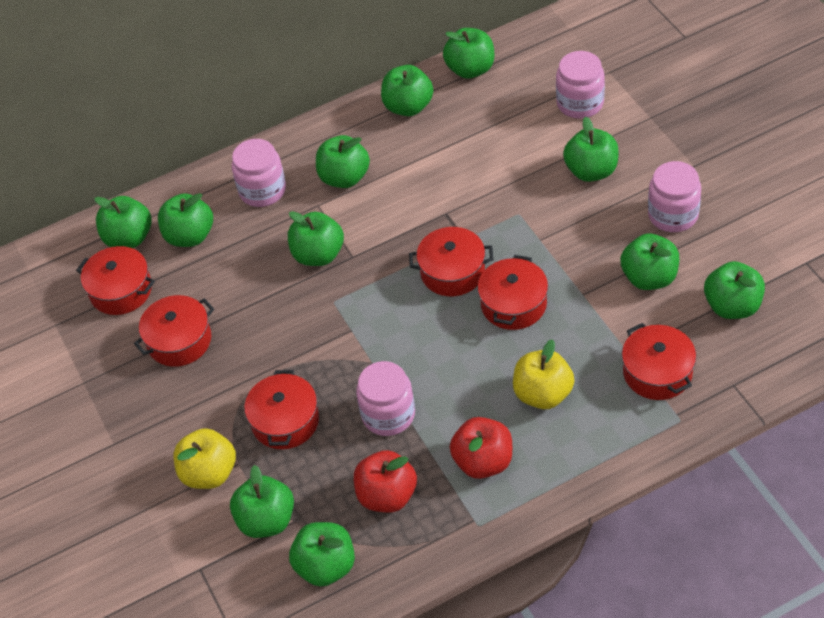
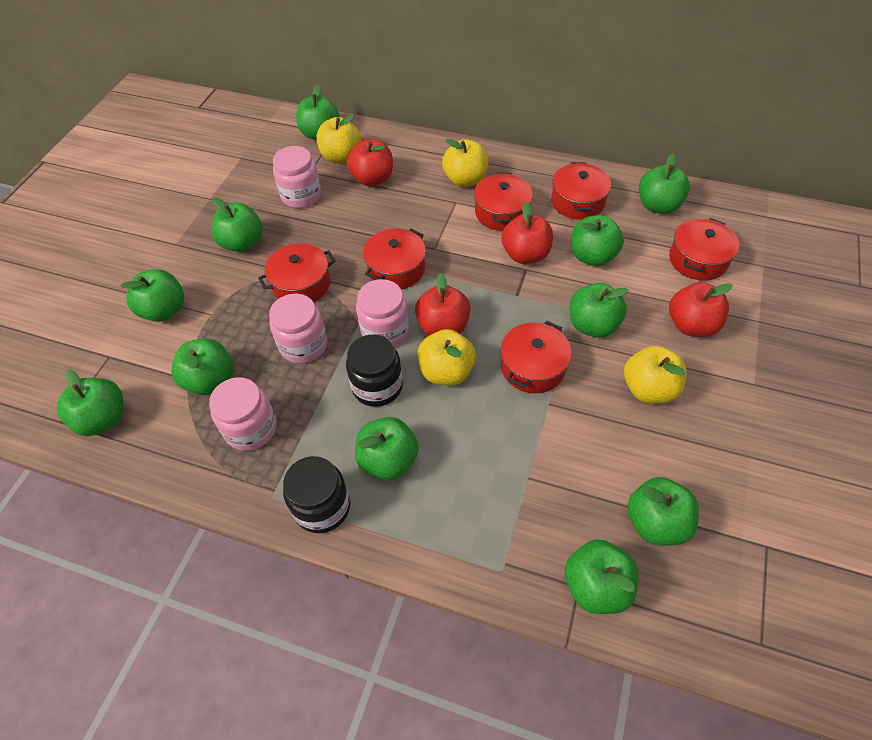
black jar: 0 -> 2
red apple: 2 -> 4
yellow apple: 2 -> 4

